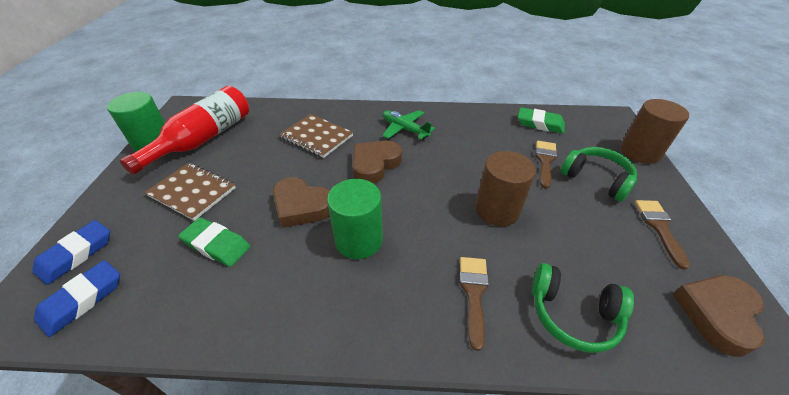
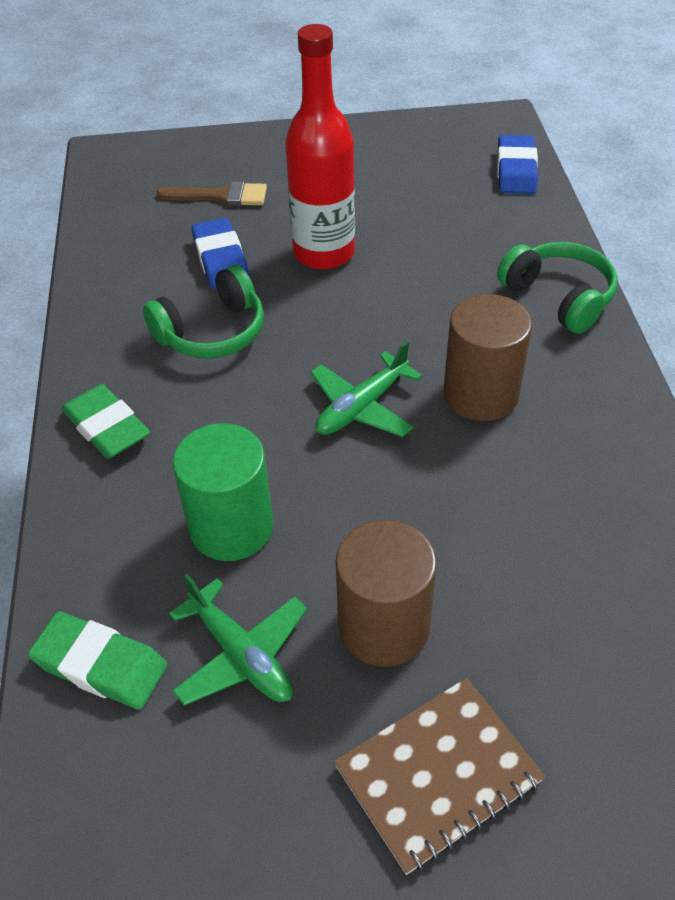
brown brush: 3 -> 1
brown heart: 3 -> 0
brown notebook: 2 -> 1
green cylinder: 2 -> 1
green plane: 1 -> 2

